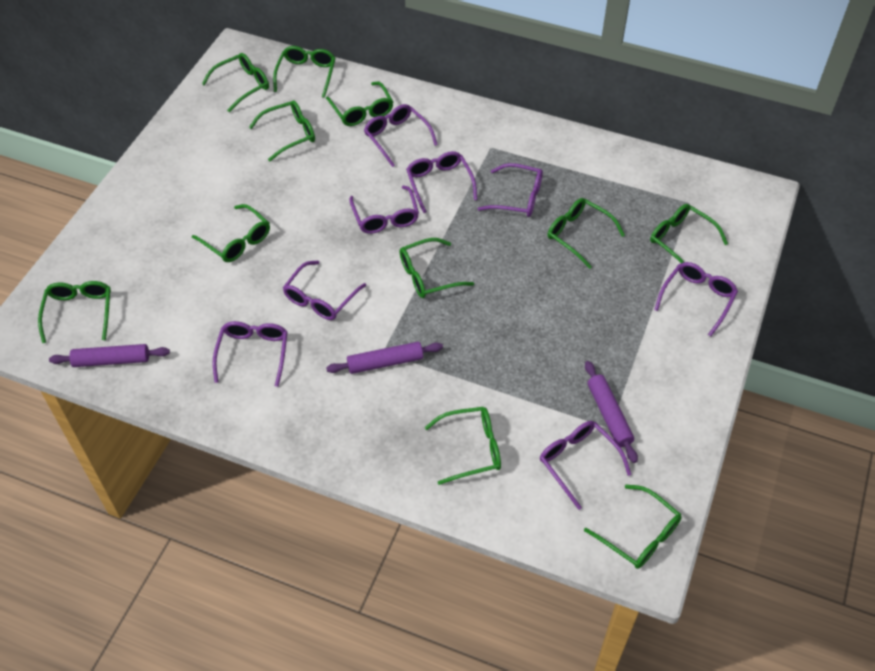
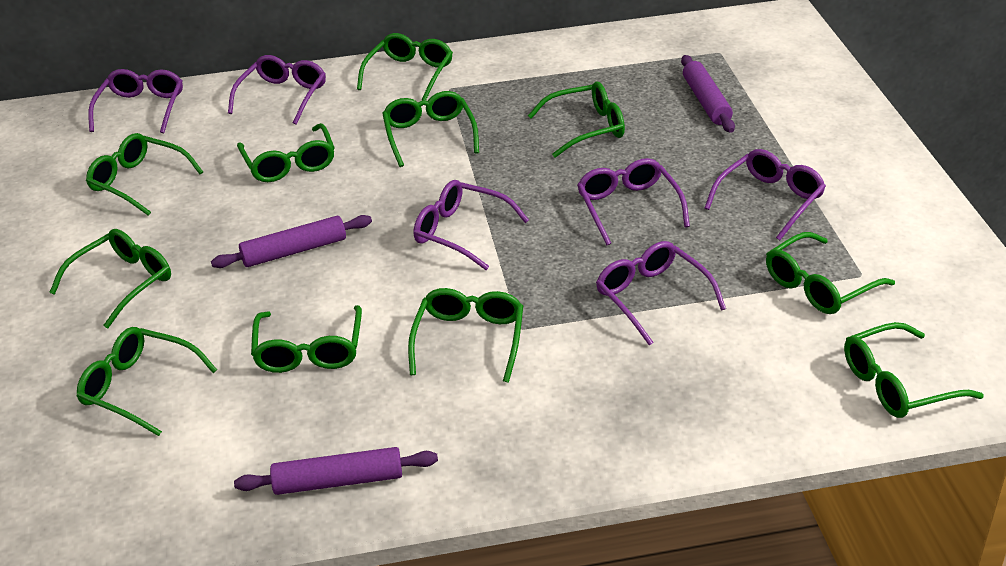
purple glasses: 8 -> 6

